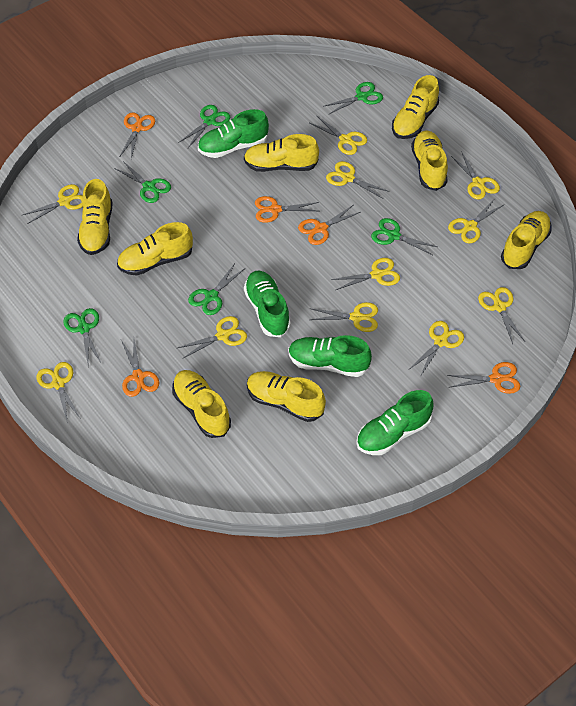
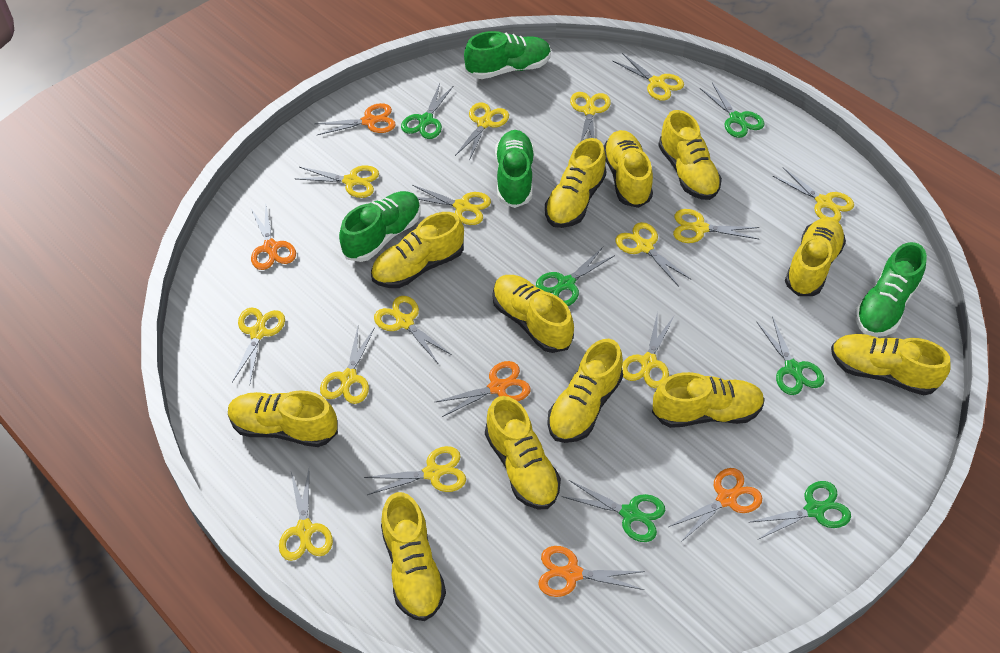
yellow scissors: 11 -> 14
yellow shoe: 8 -> 12

